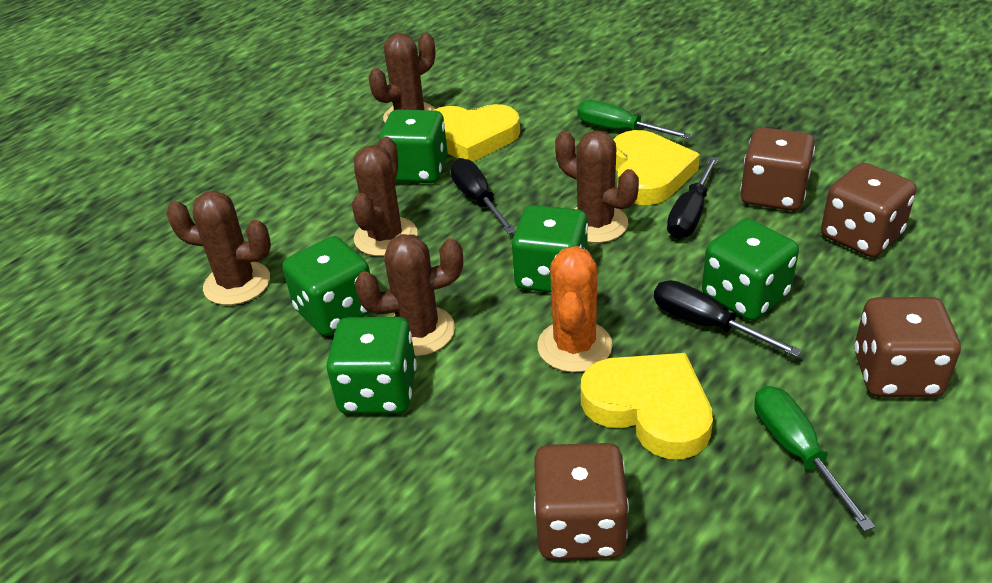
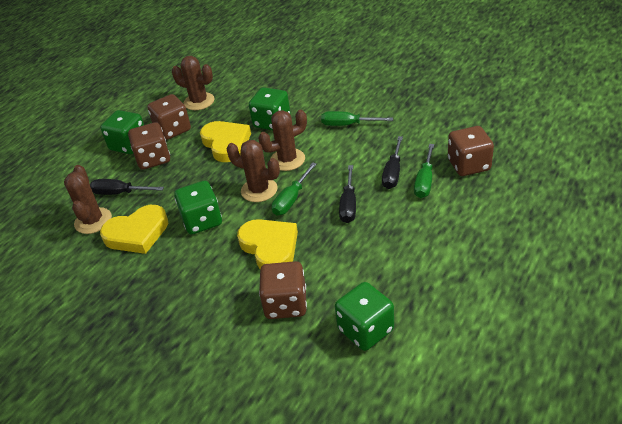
brown cactus: 5 -> 4
green dice: 5 -> 4
green screwdriver: 2 -> 3
orange cactus: 1 -> 0

